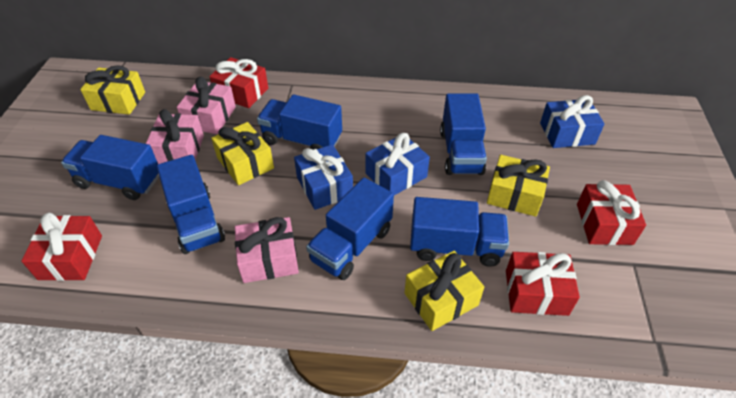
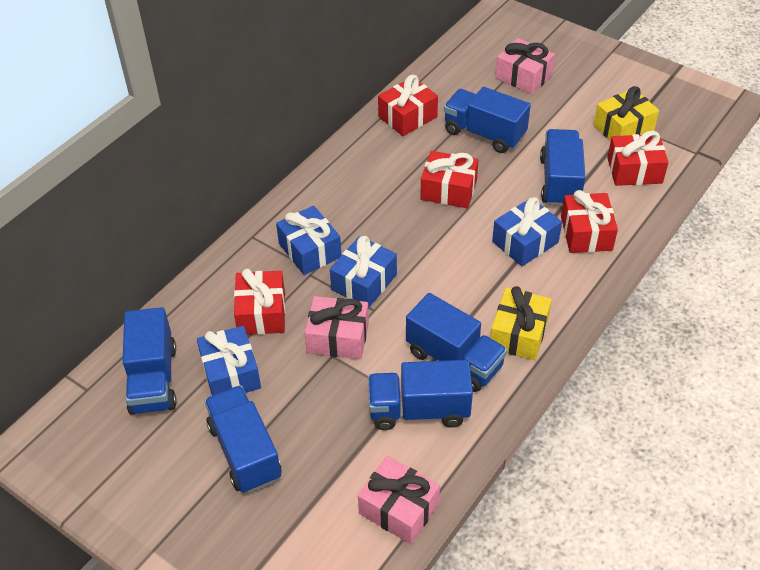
blue gift: 3 -> 4
red gift: 4 -> 5
yellow gift: 4 -> 2

